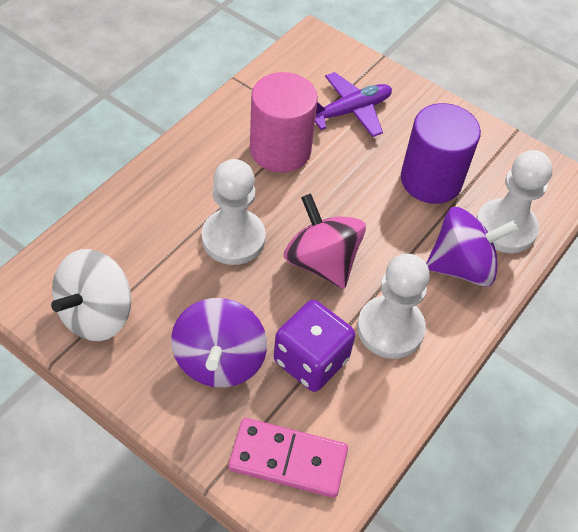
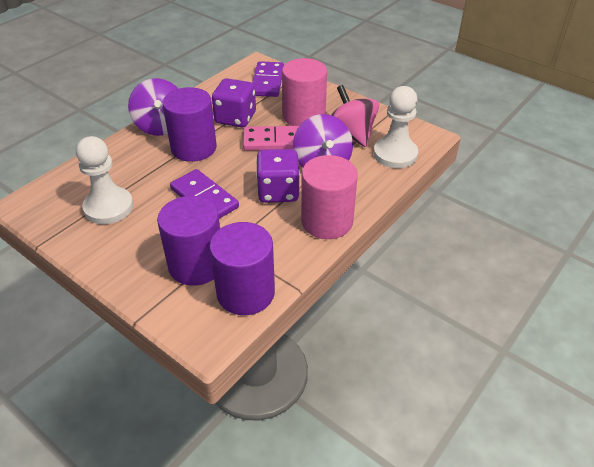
pink cylinder: 1 -> 2
purple cylinder: 1 -> 3
purple dice: 1 -> 2
purple domino: 0 -> 2
purple plane: 1 -> 0
white pawn: 3 -> 2
white spinning top: 1 -> 0

